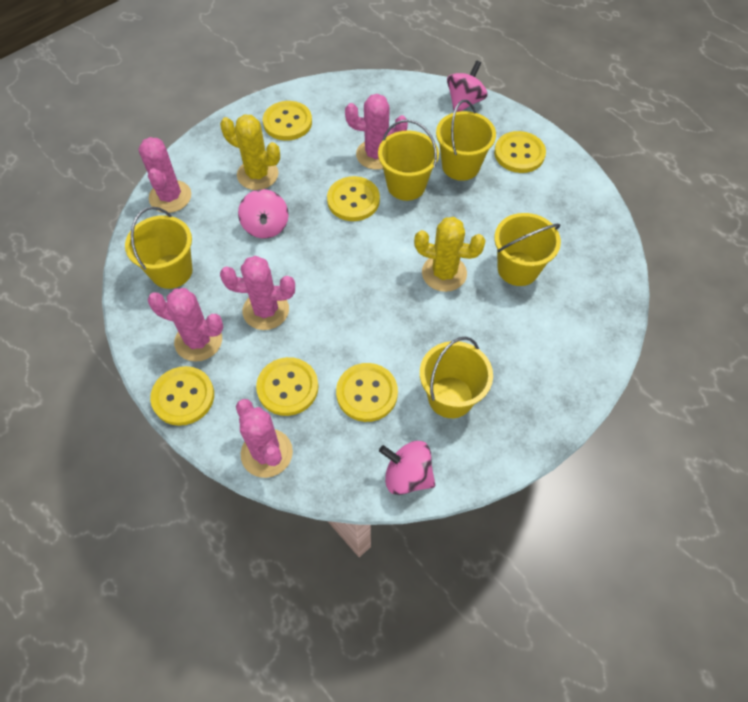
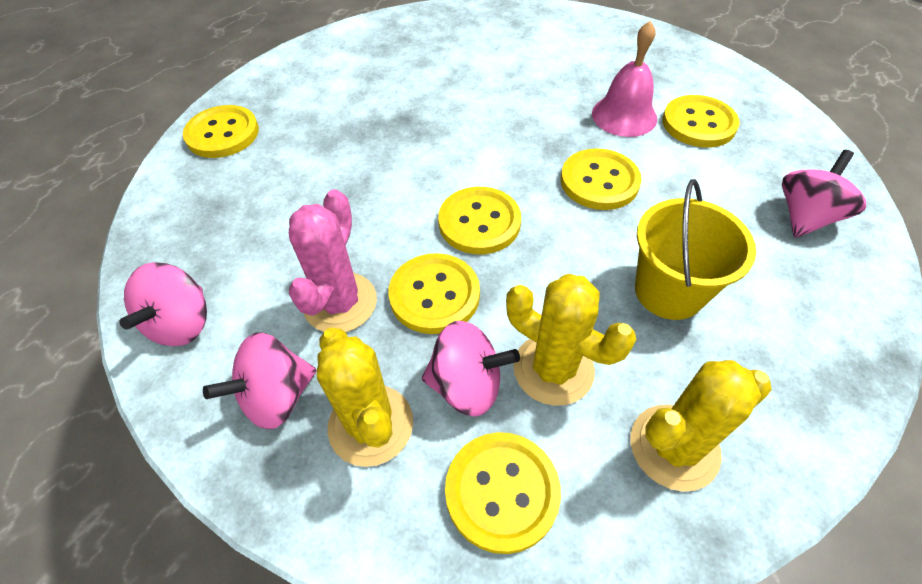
pink bell: 0 -> 1
pink cactus: 5 -> 1
pink spinning top: 3 -> 4
yellow bucket: 5 -> 1
yellow cactus: 2 -> 3

